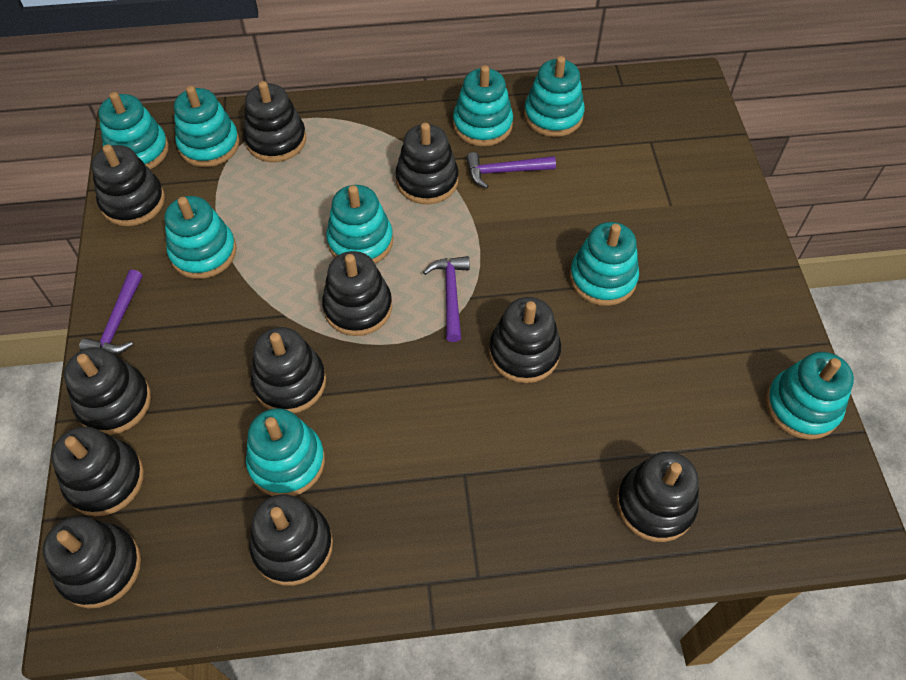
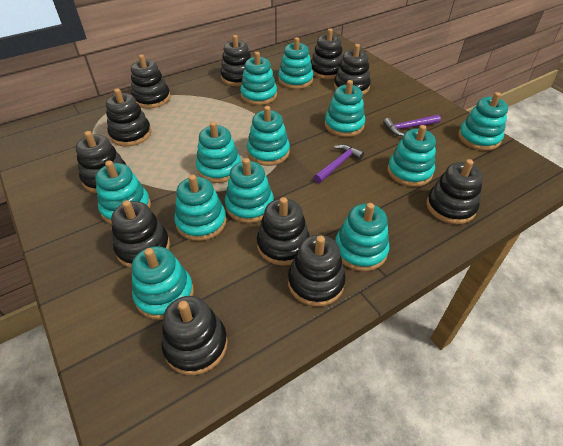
purple hammer: 3 -> 2
turquoise stacking toy: 9 -> 12

